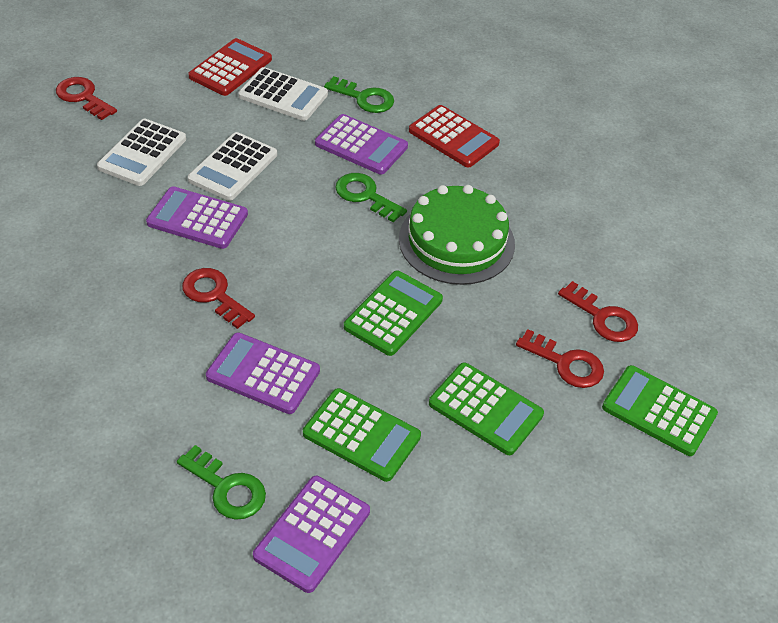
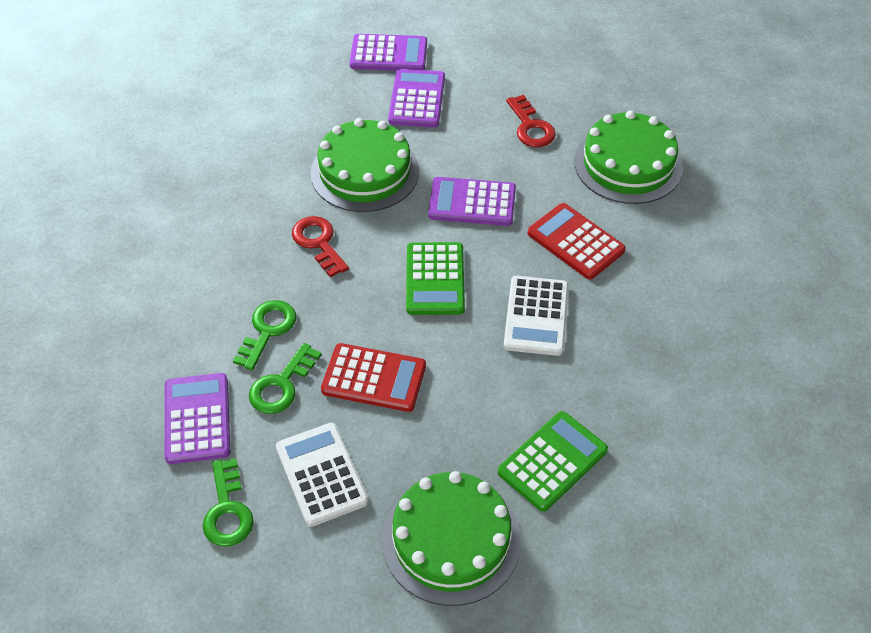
green cake: 1 -> 3
green calculator: 4 -> 2
red key: 4 -> 2
white calculator: 3 -> 2

